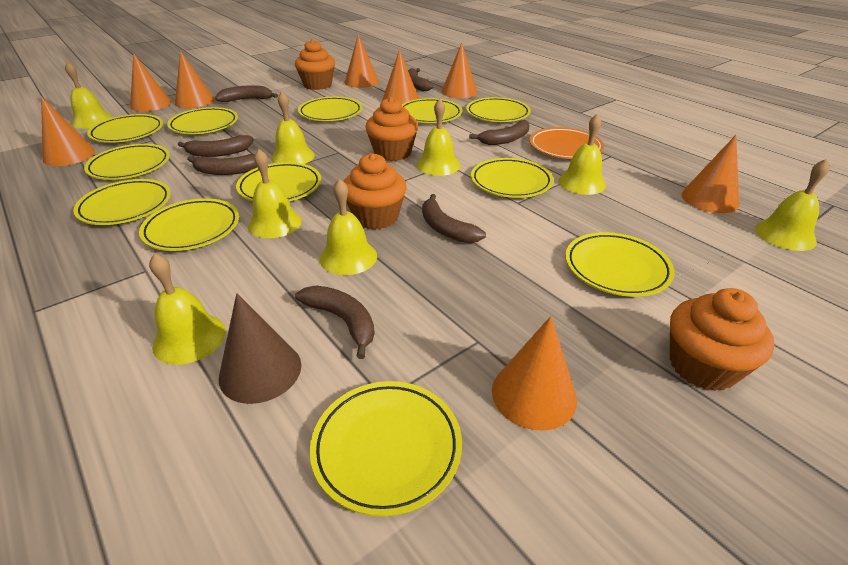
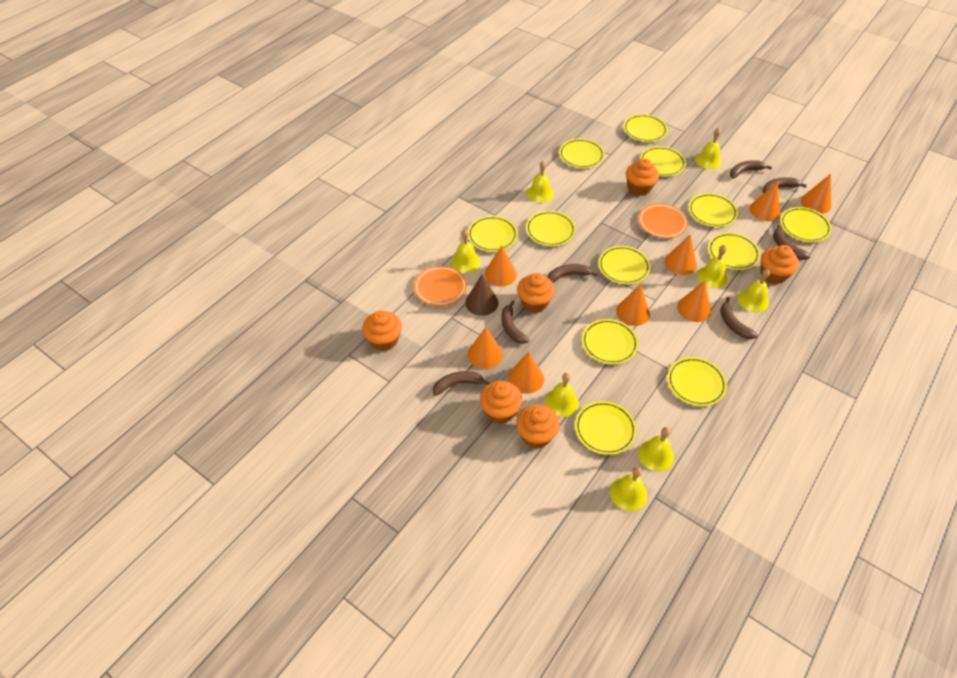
orange cupcake: 4 -> 6
orange plate: 1 -> 2

